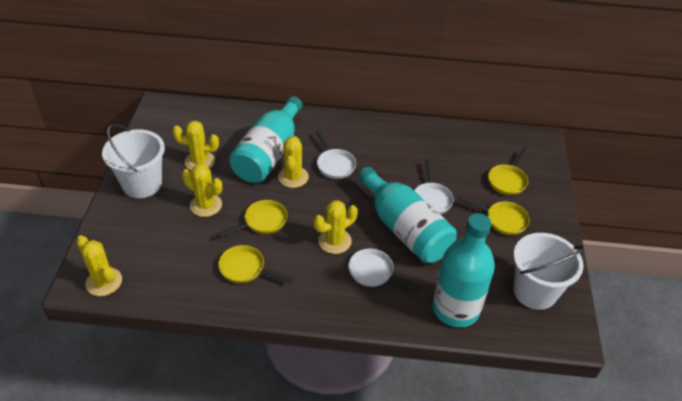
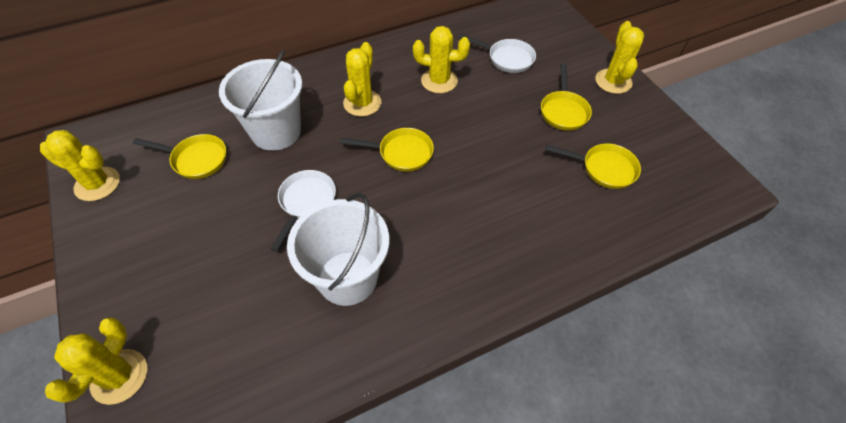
turquoise bottle: 3 -> 0
white pan: 3 -> 2

